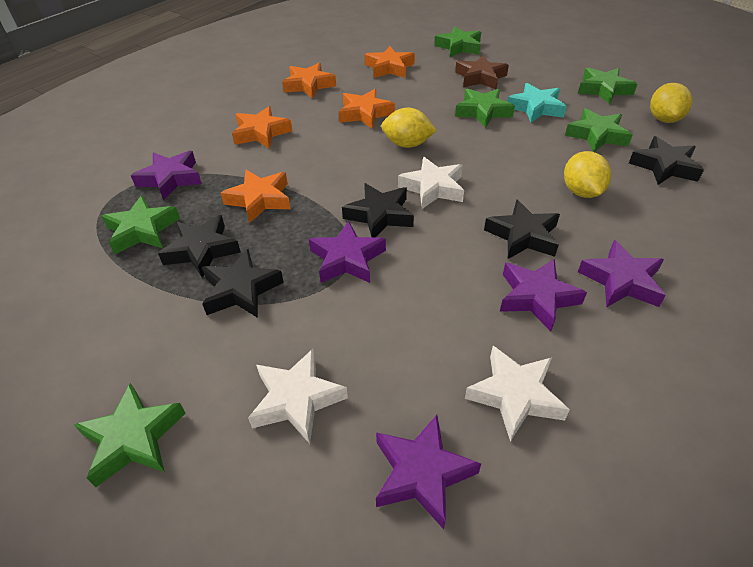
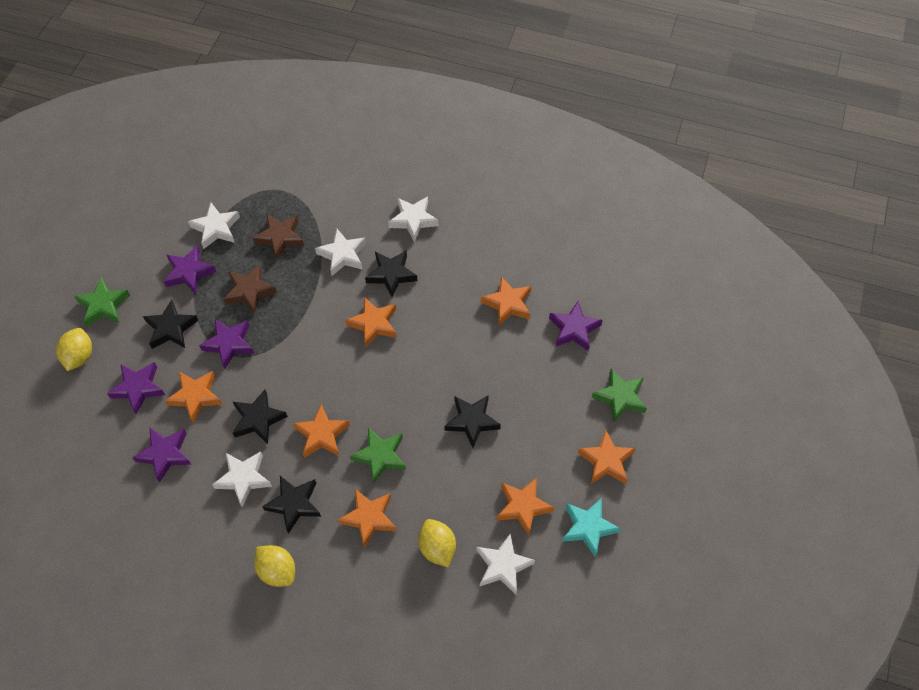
brown star: 1 -> 2
green star: 6 -> 3
orange star: 5 -> 7
white star: 3 -> 5

